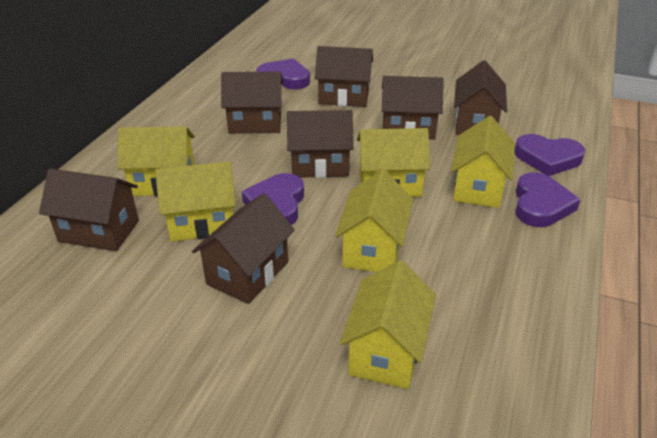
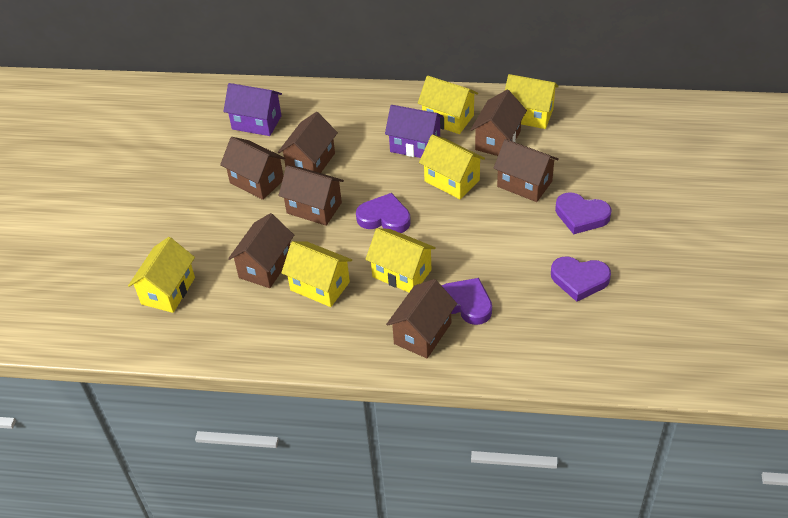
purple house: 0 -> 2

